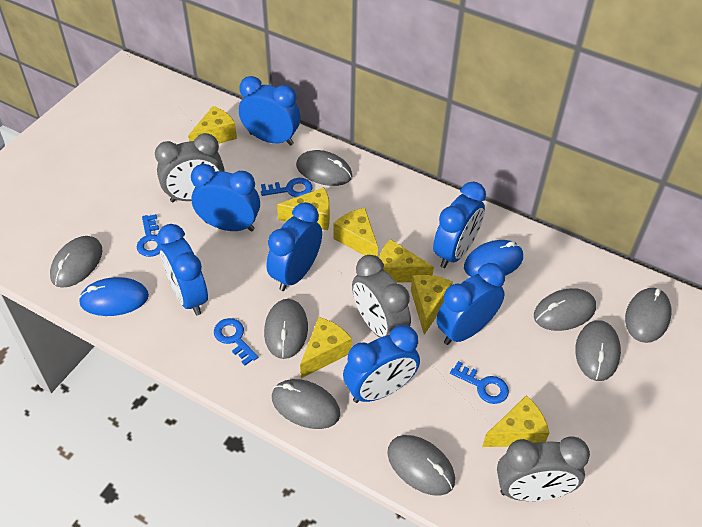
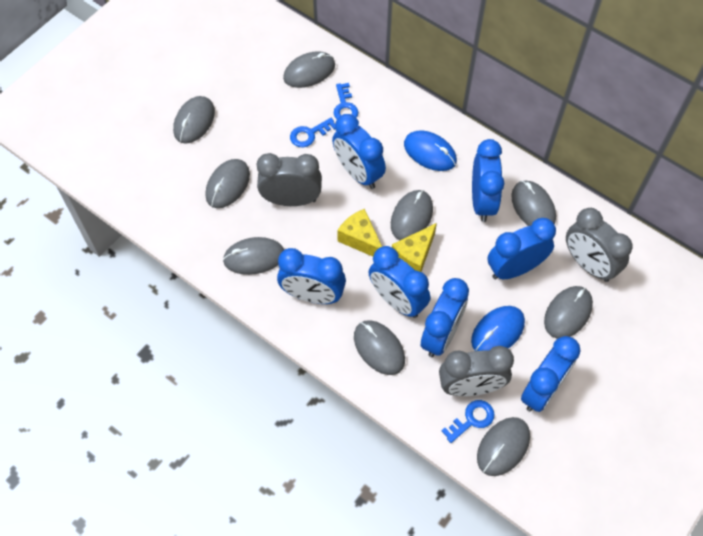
blue key: 4 -> 3
grey mouse: 8 -> 9
yellow cheese: 7 -> 2

